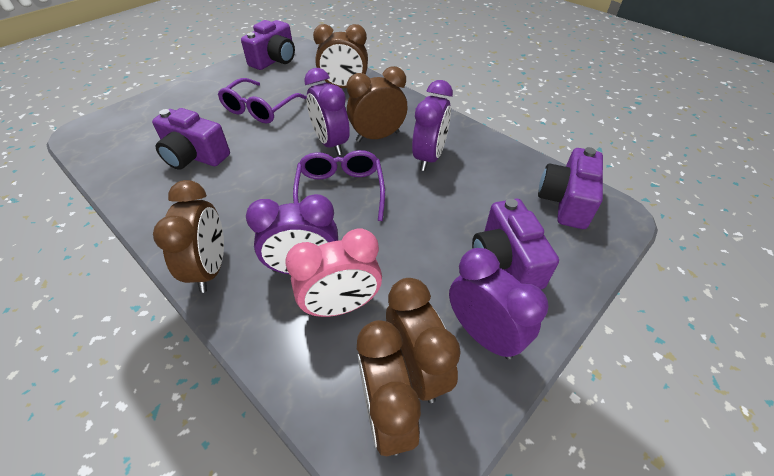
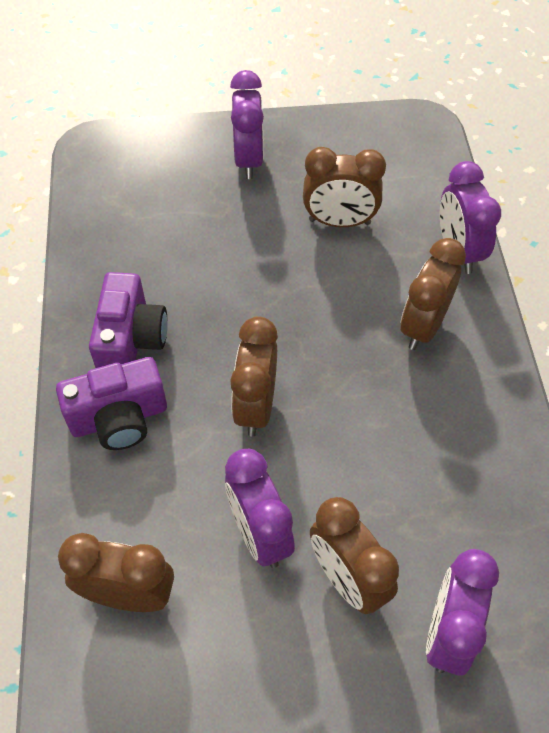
pink clock: 1 -> 0
purple camera: 4 -> 2
purple glasses: 2 -> 0

